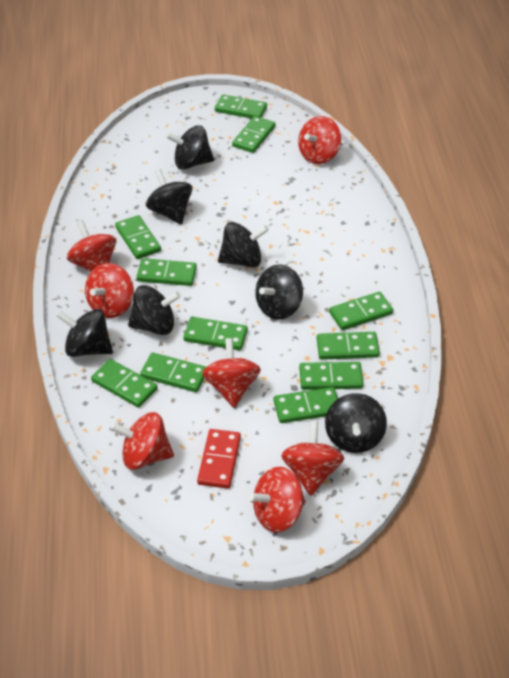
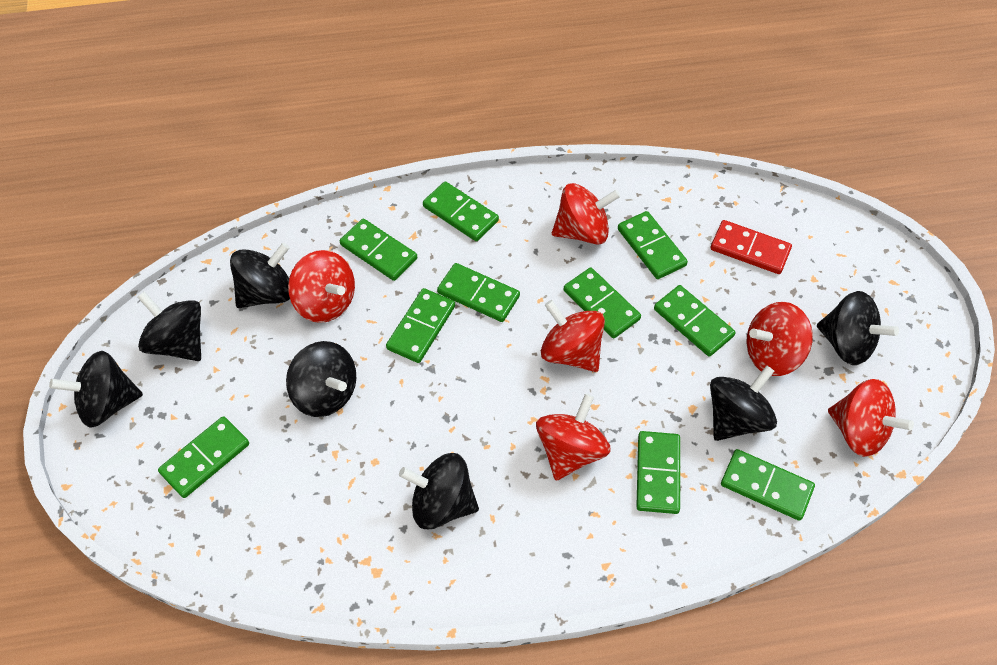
green domino: 11 -> 10
red spinning top: 7 -> 6

